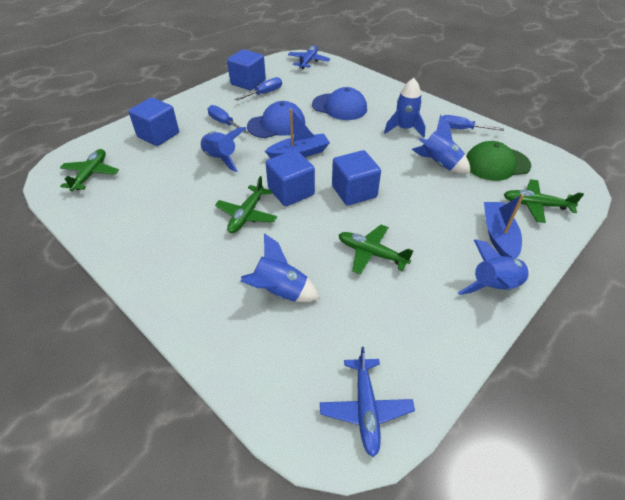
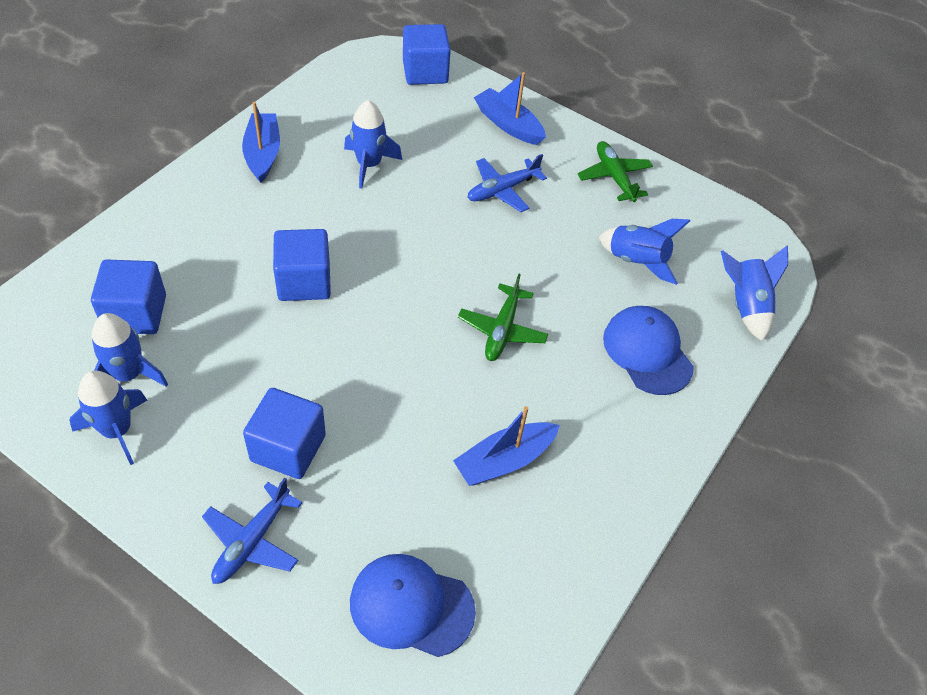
blue boat: 2 -> 3
blue screwdriver: 3 -> 0
green cap: 1 -> 0
green plane: 4 -> 2

